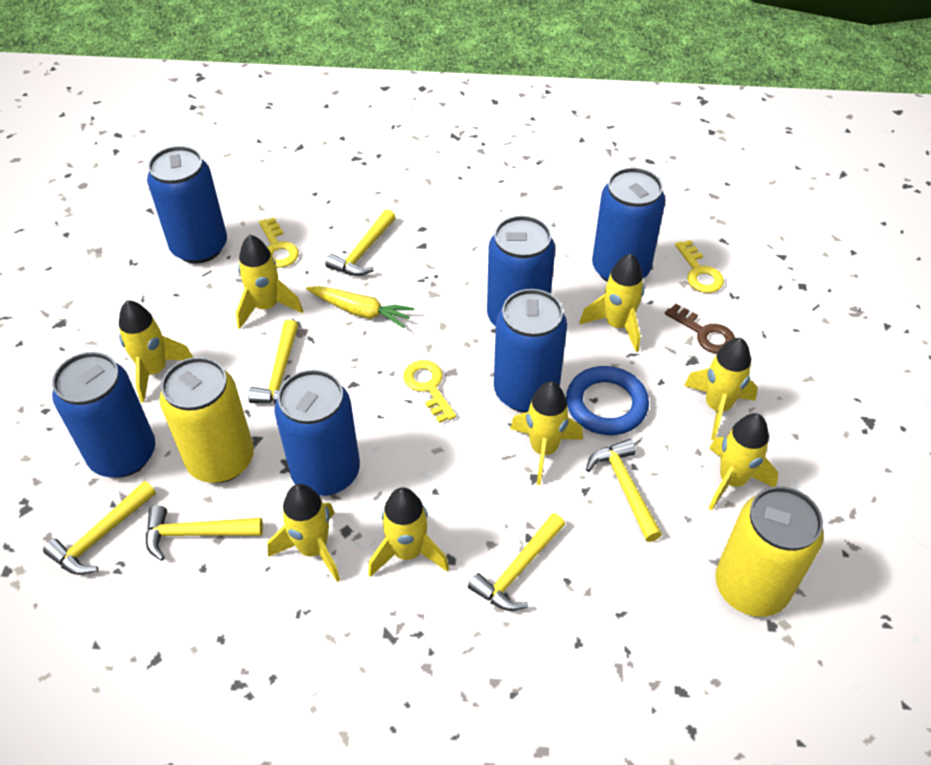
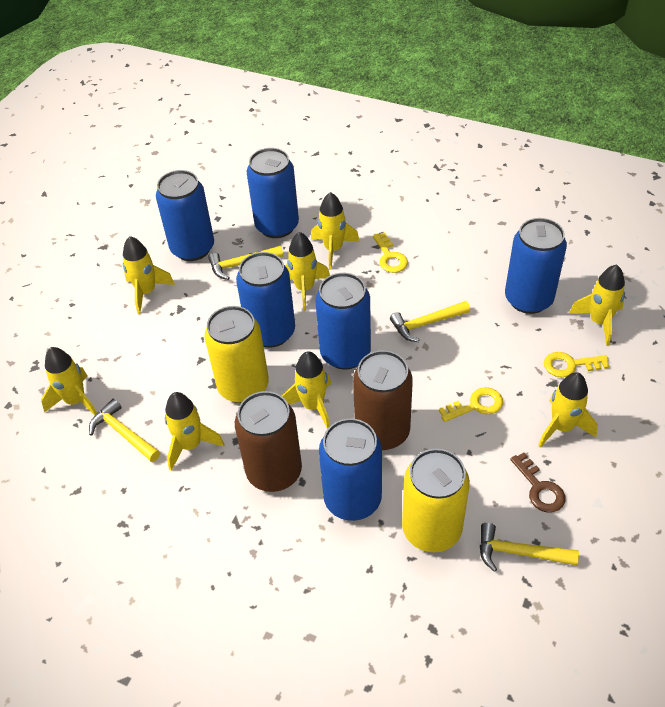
blue ring: 1 -> 0
brown can: 0 -> 2
yellow carrot: 1 -> 0
yellow hammer: 6 -> 4

